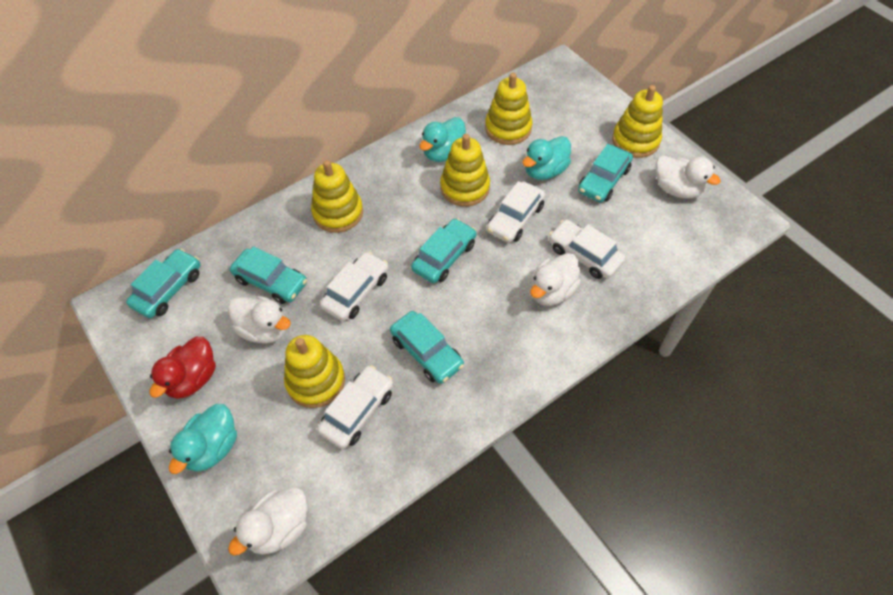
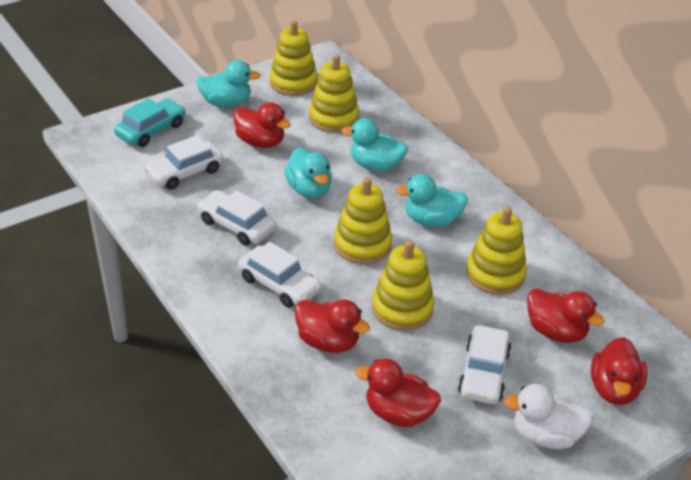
red duck: 1 -> 5
turquoise car: 5 -> 1
turquoise duck: 3 -> 4
white duck: 4 -> 1

